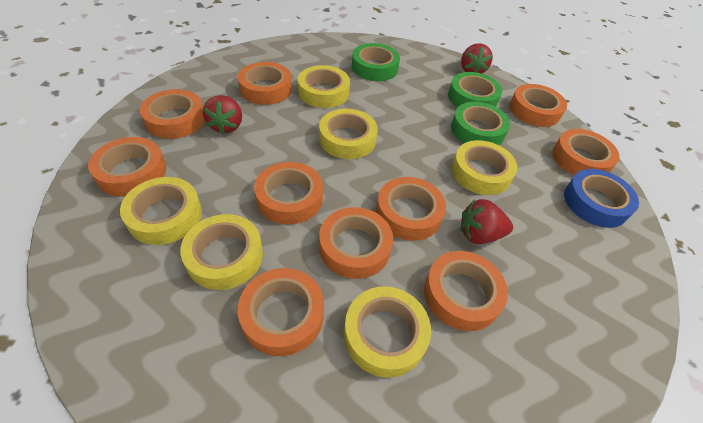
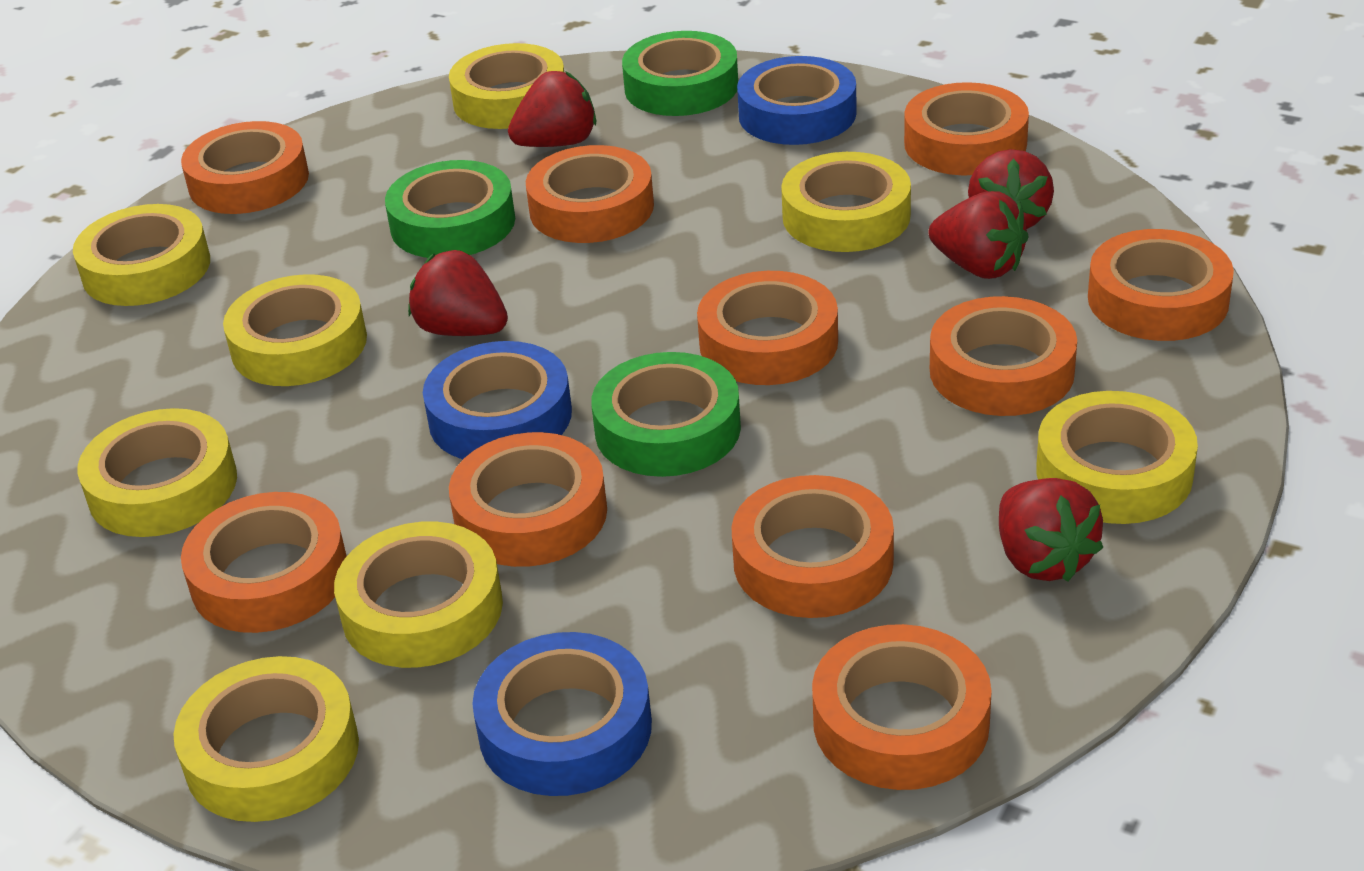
blue tape: 1 -> 3
red strawberry: 3 -> 5
yellow tape: 6 -> 8

